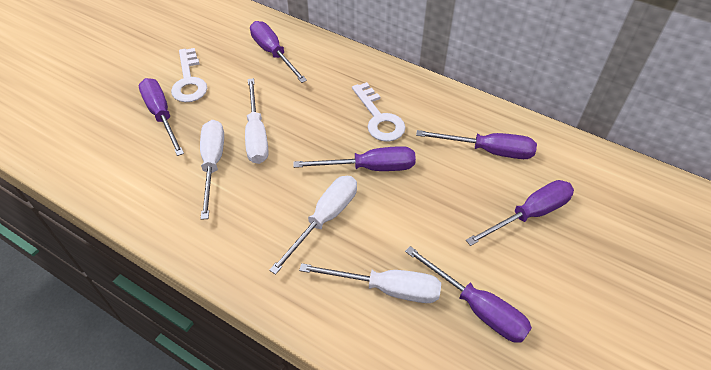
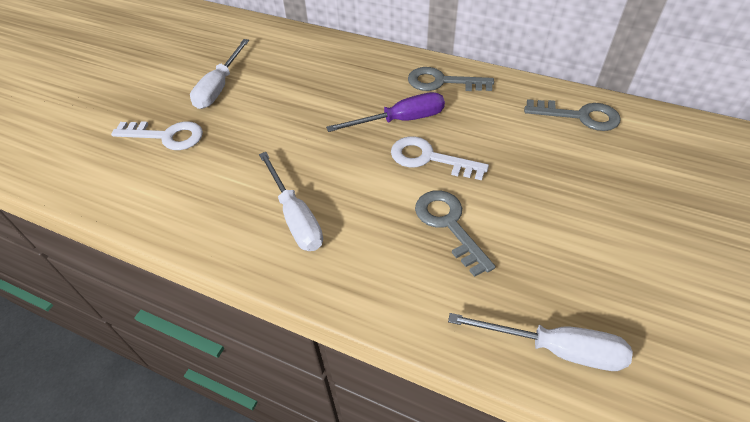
grey key: 0 -> 3
purple screwdriver: 6 -> 1
white screwdriver: 4 -> 3

